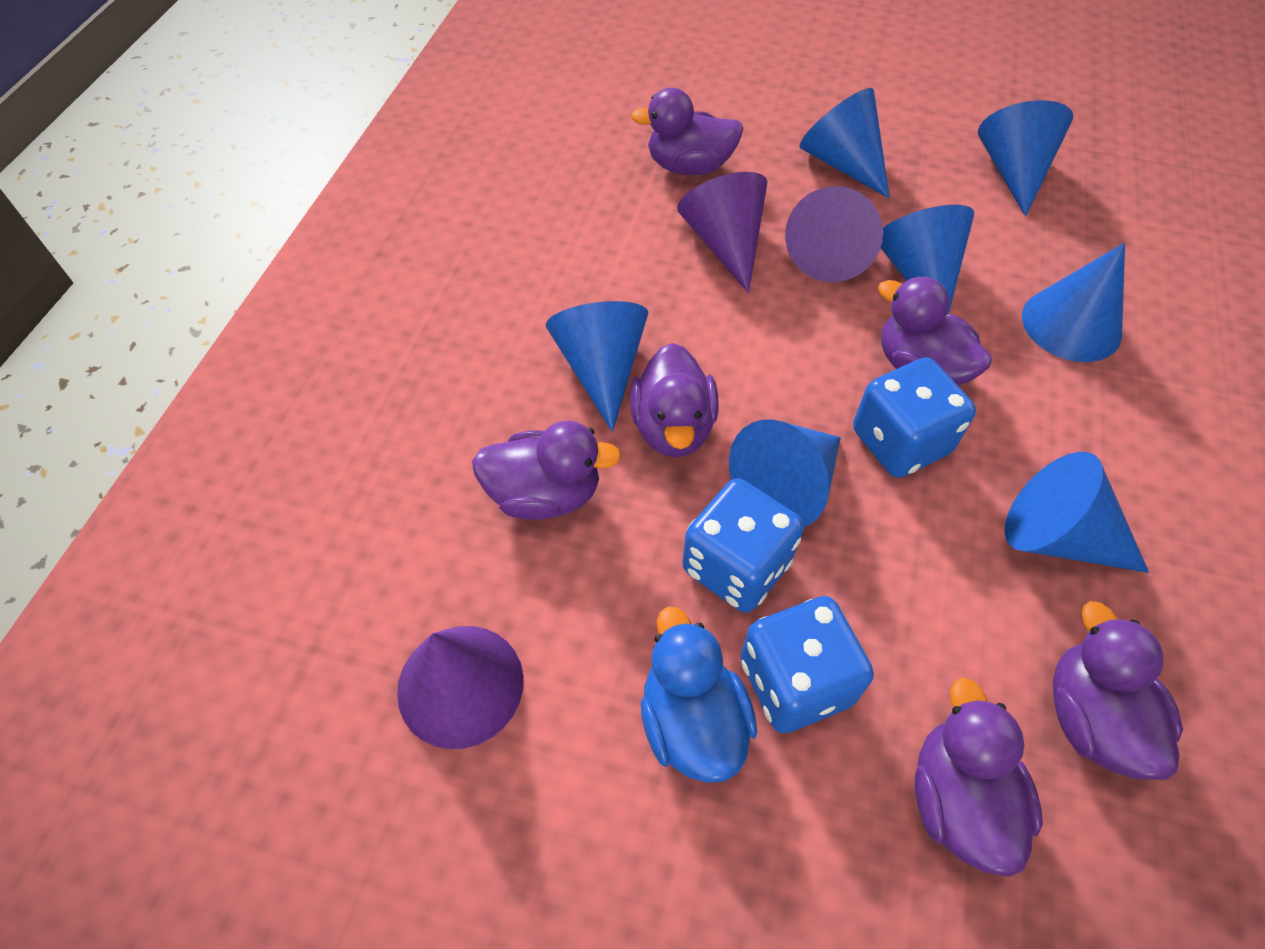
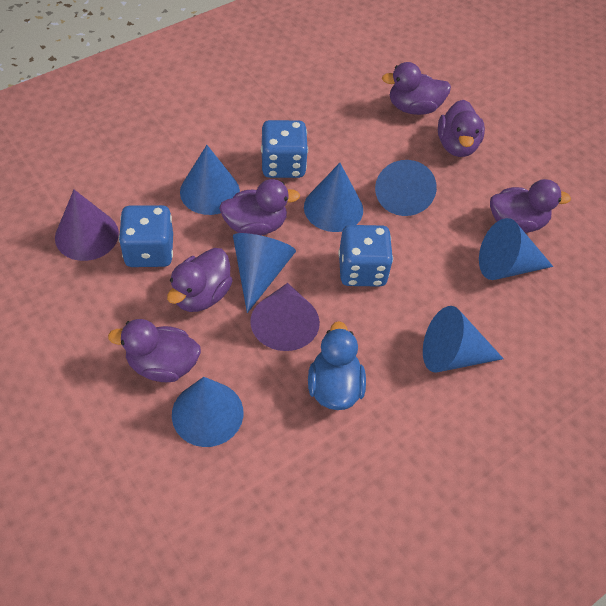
purple cone: 3 -> 2

